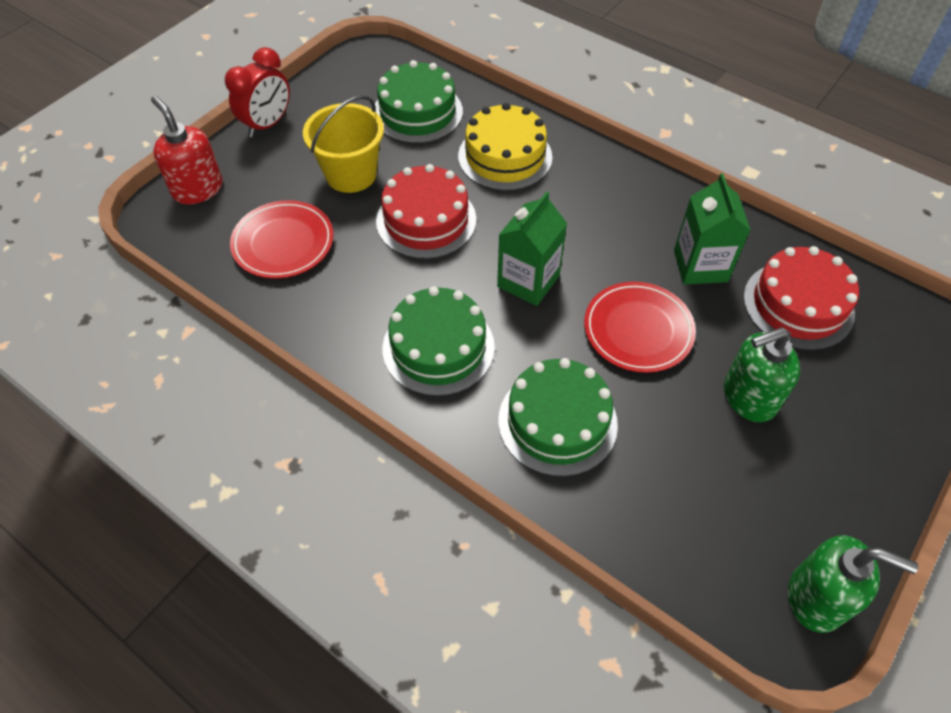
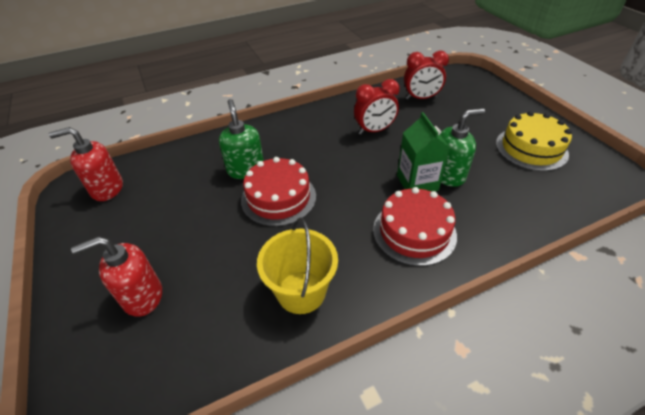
green cake: 3 -> 0
green carton: 2 -> 1
red clock: 1 -> 2
red plate: 2 -> 0
red soap dispenser: 1 -> 2

